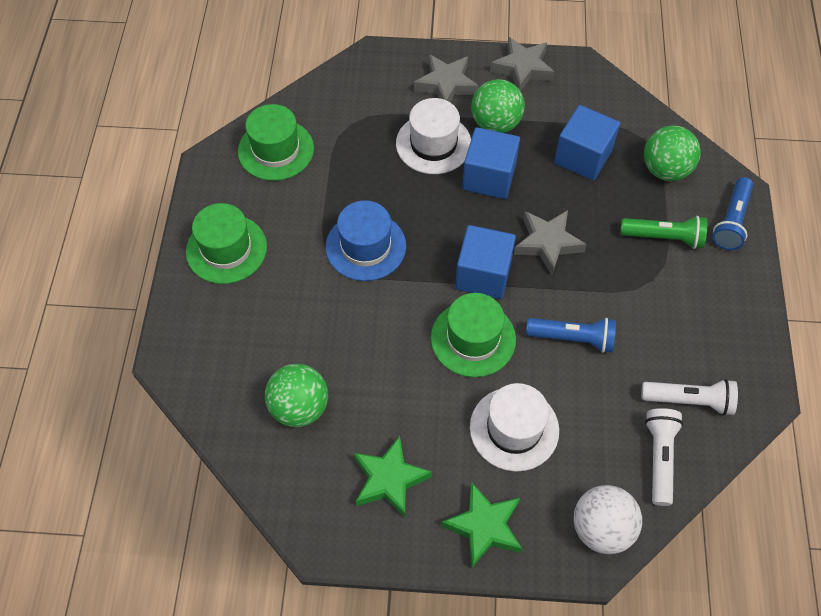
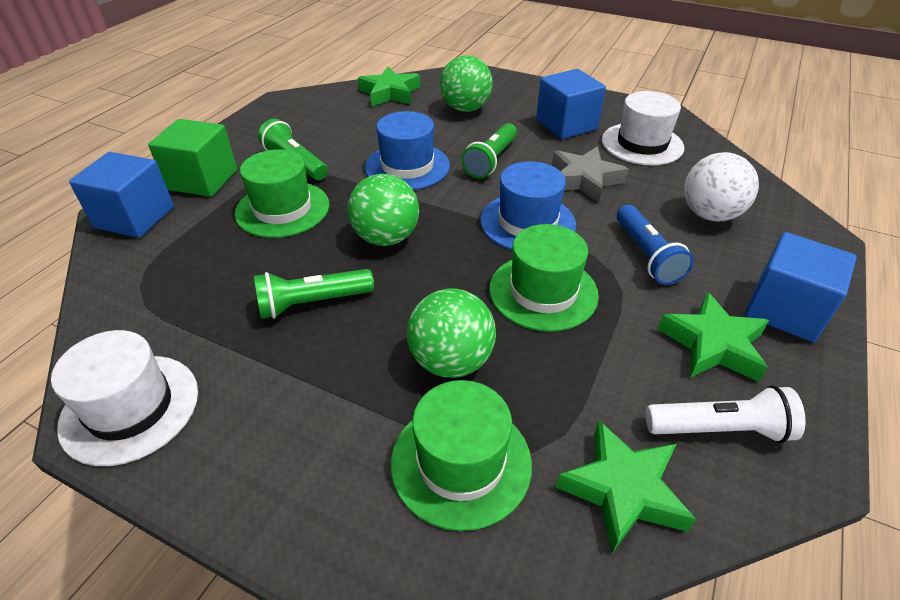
blue flashlight: 2 -> 1
blue hat: 1 -> 2
green cube: 0 -> 1
green flashlight: 1 -> 3
green star: 2 -> 3
grey star: 3 -> 1
white flashlight: 2 -> 1

